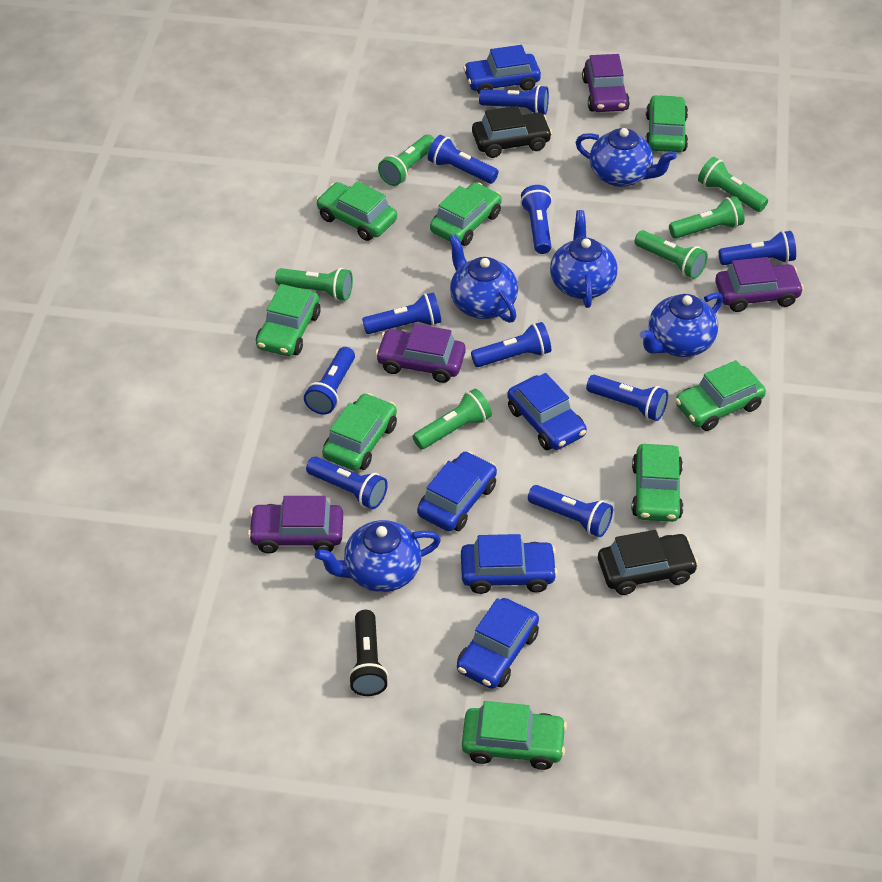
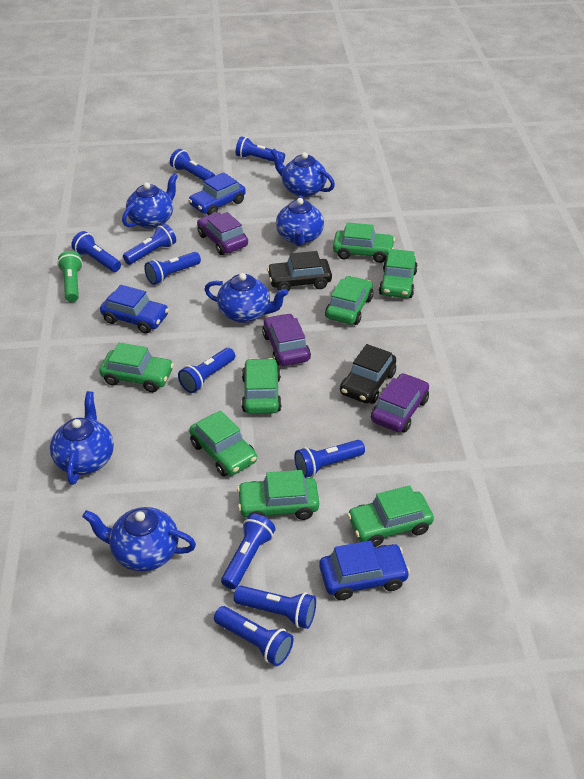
black flashlight: 1 -> 0
blue car: 5 -> 3
blue teapot: 5 -> 6
green flashlight: 6 -> 1
purple car: 4 -> 3

